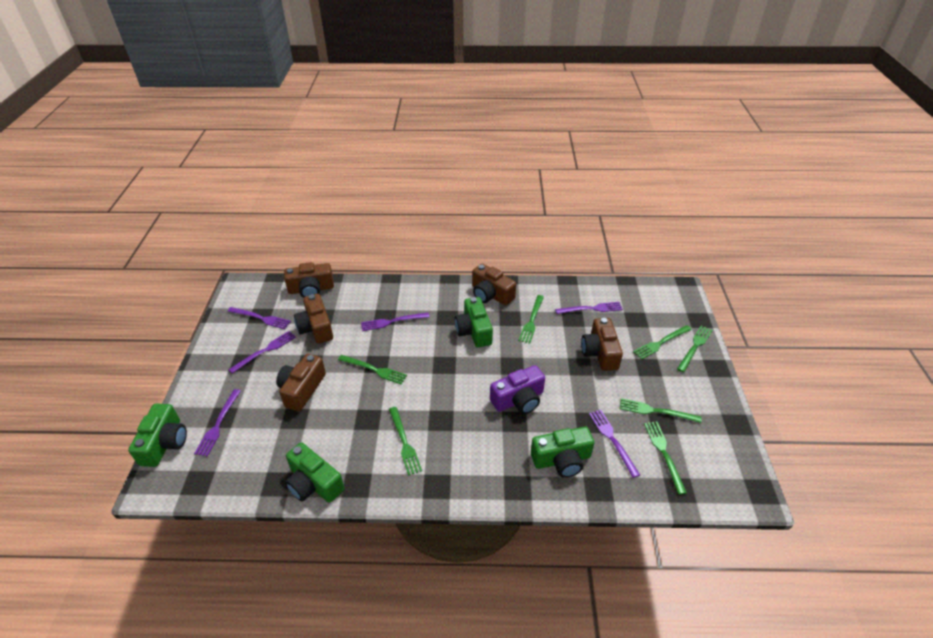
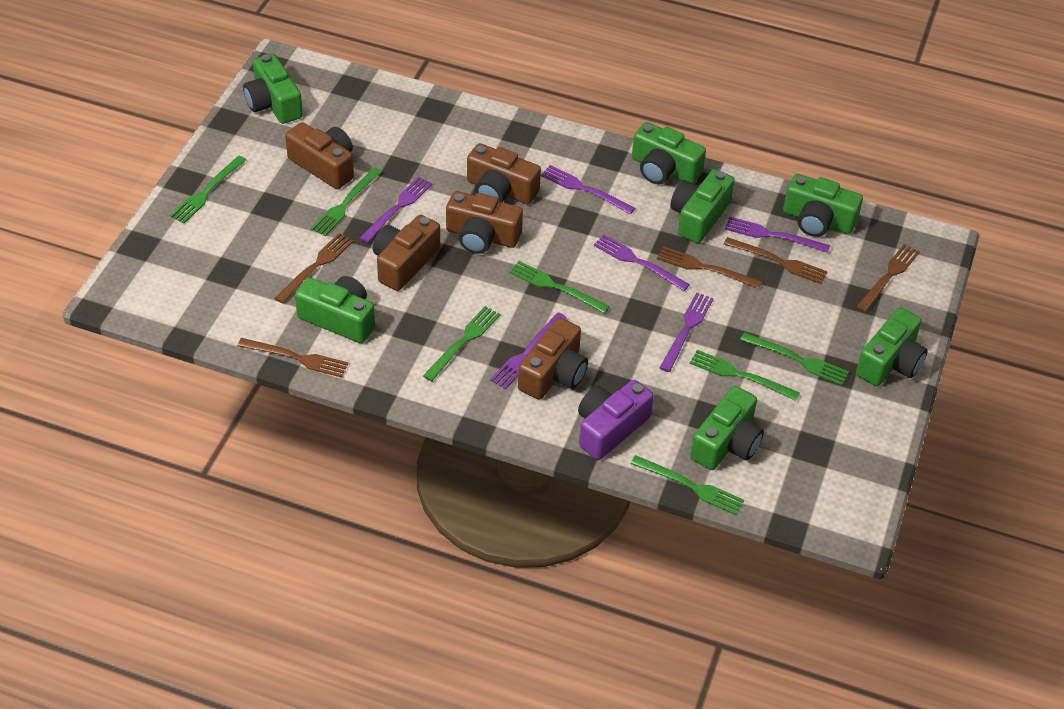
brown fork: 0 -> 5
green camera: 4 -> 7

